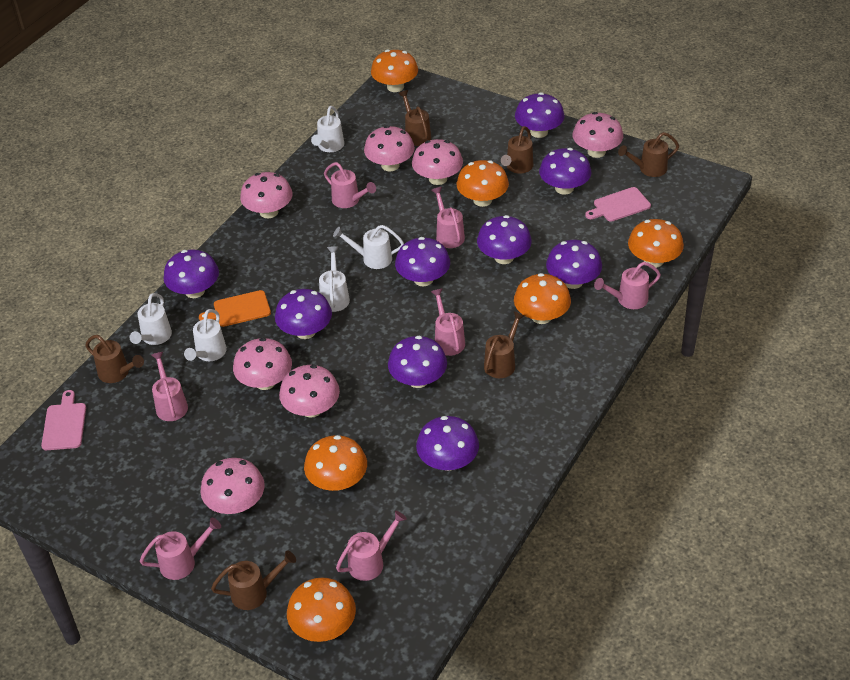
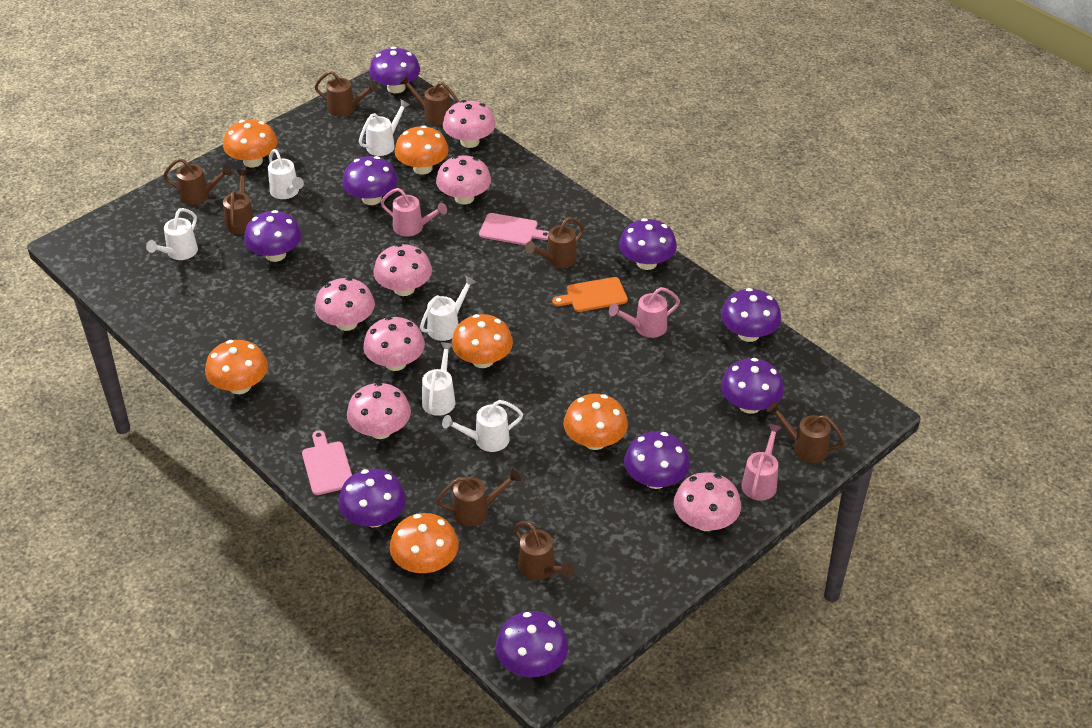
brown watering can: 6 -> 8
pink watering can: 7 -> 3
white watering can: 5 -> 6

